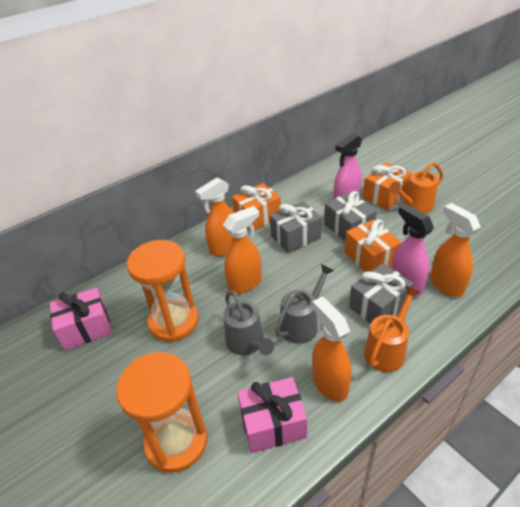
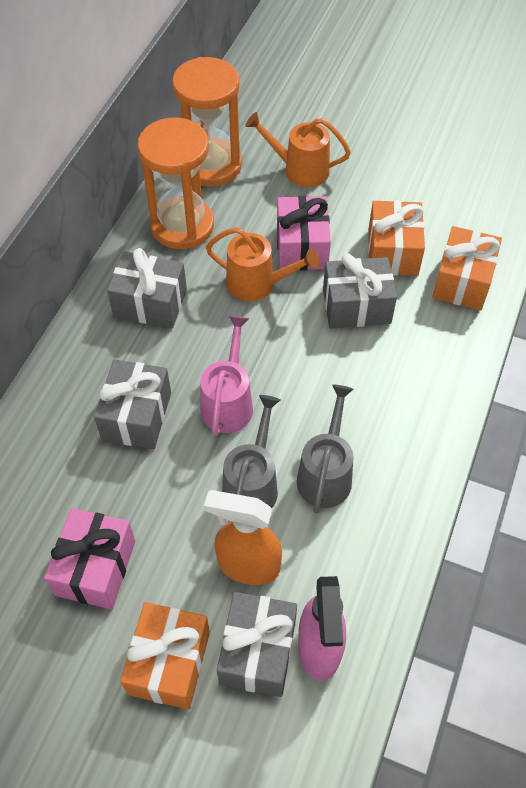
grey gift: 3 -> 4
orange spray bottle: 4 -> 1
pink spray bottle: 2 -> 1
pink watering can: 0 -> 1

